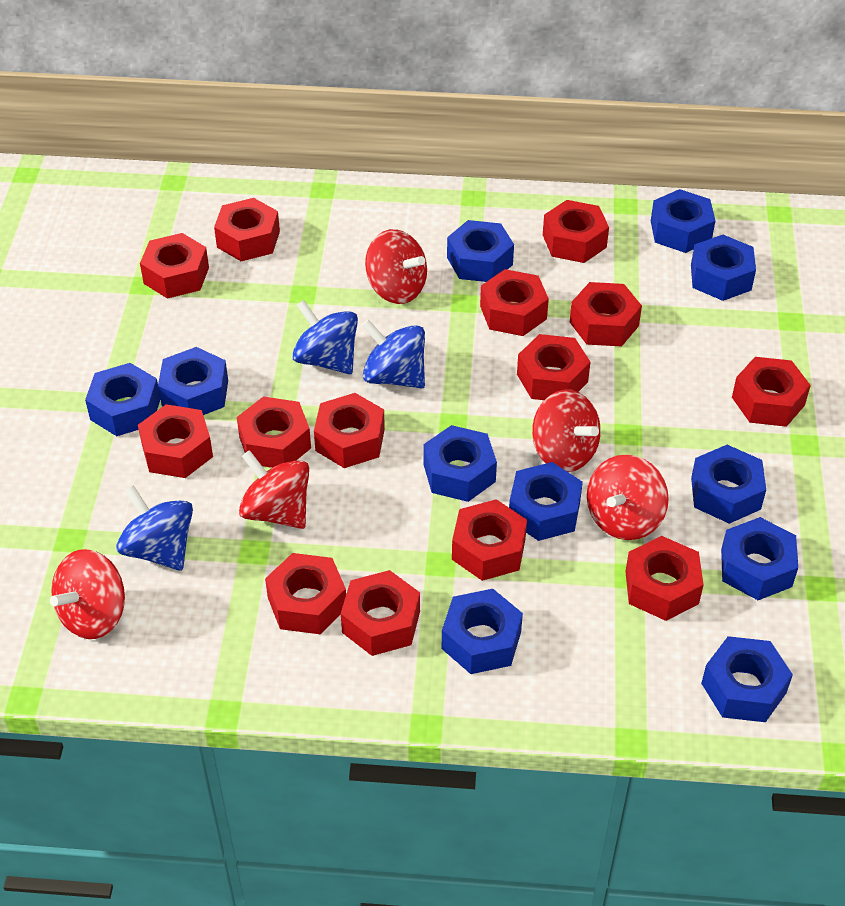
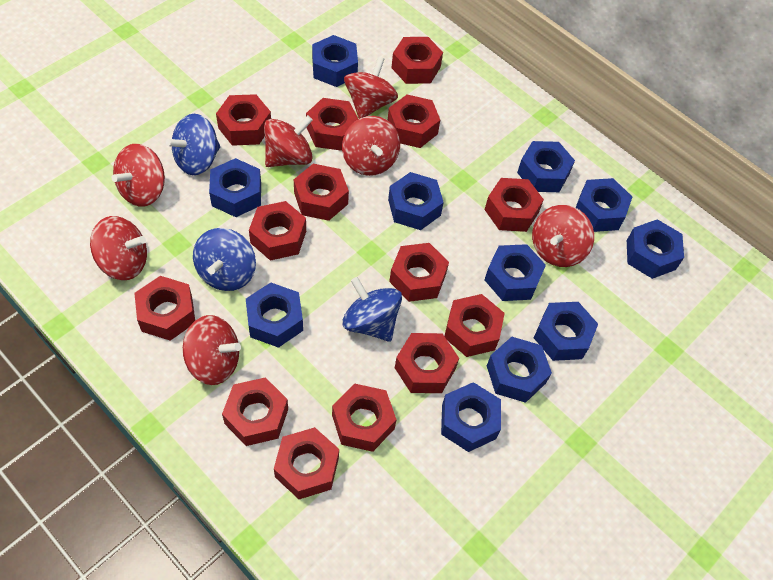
red spinning top: 5 -> 7

